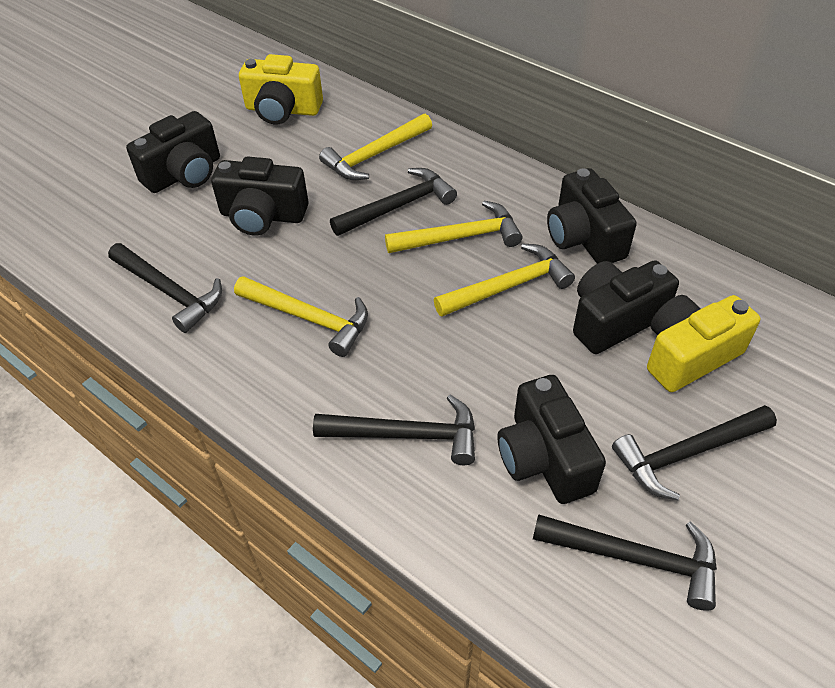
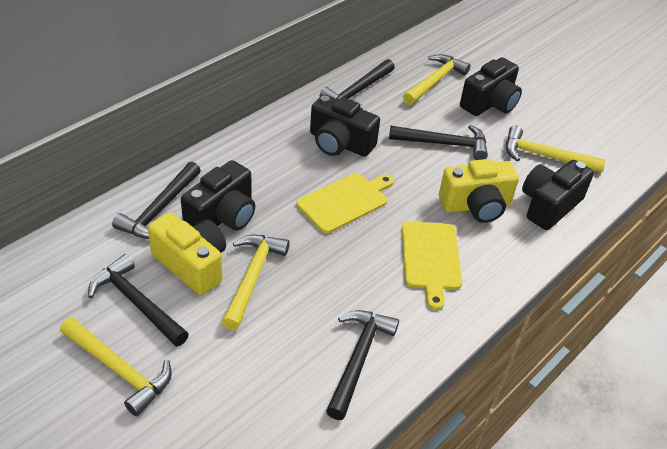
black camera: 5 -> 4
yellow cutting board: 0 -> 2

